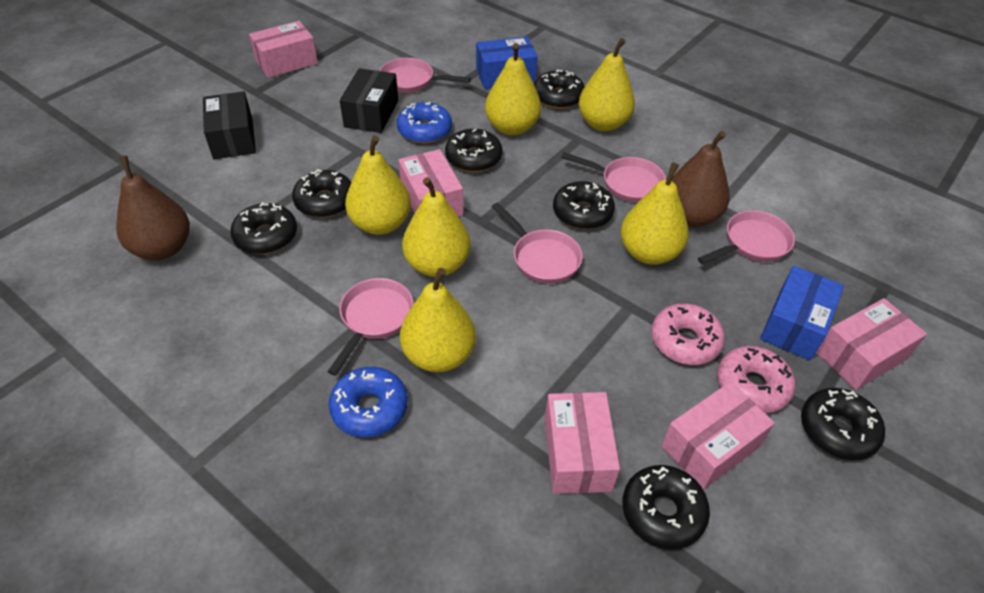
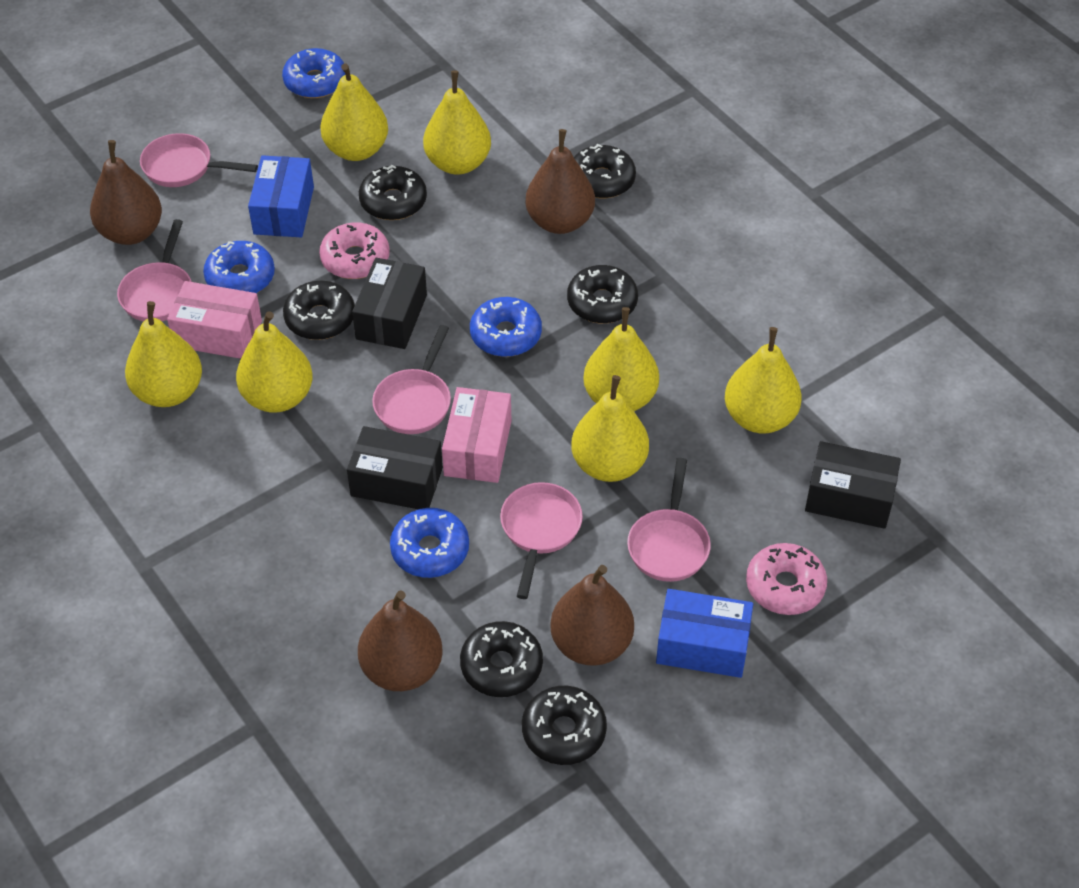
black box: 2 -> 3
black donut: 7 -> 6
blue donut: 2 -> 4
brown pear: 2 -> 4
pink box: 5 -> 2
yellow pear: 6 -> 7

